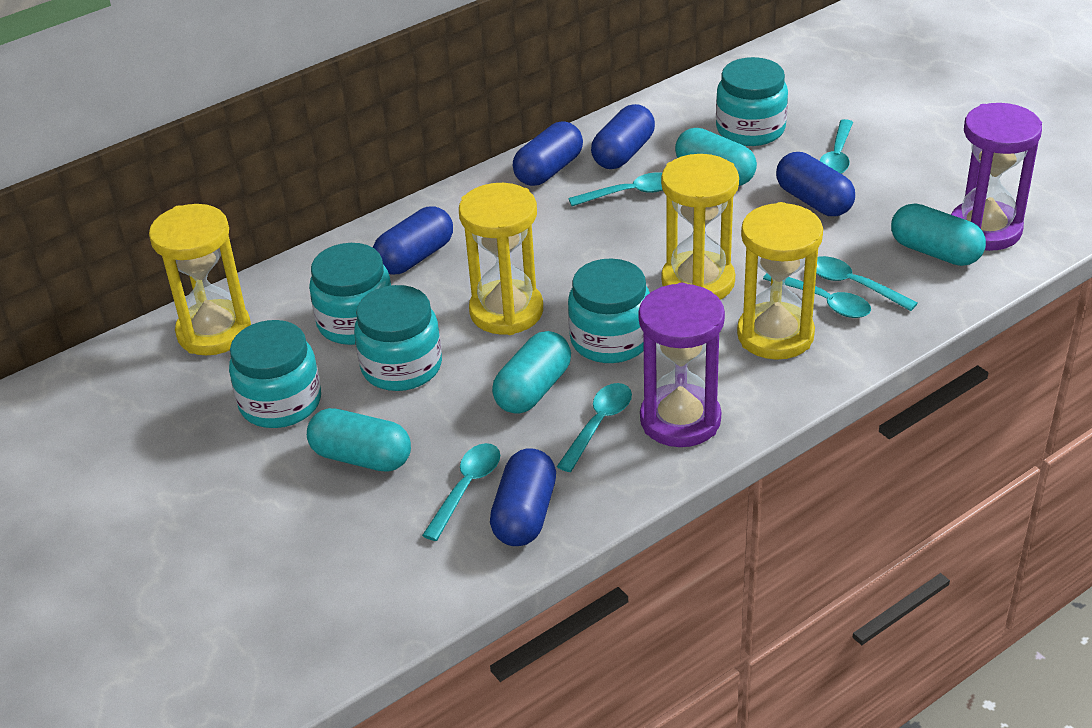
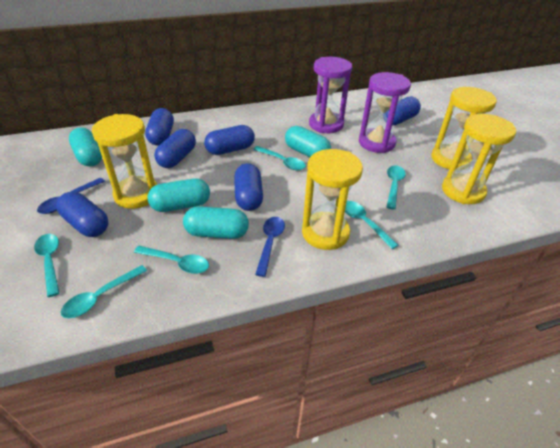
blue capsule: 5 -> 6
blue spoon: 0 -> 2
turquoise jar: 5 -> 0

